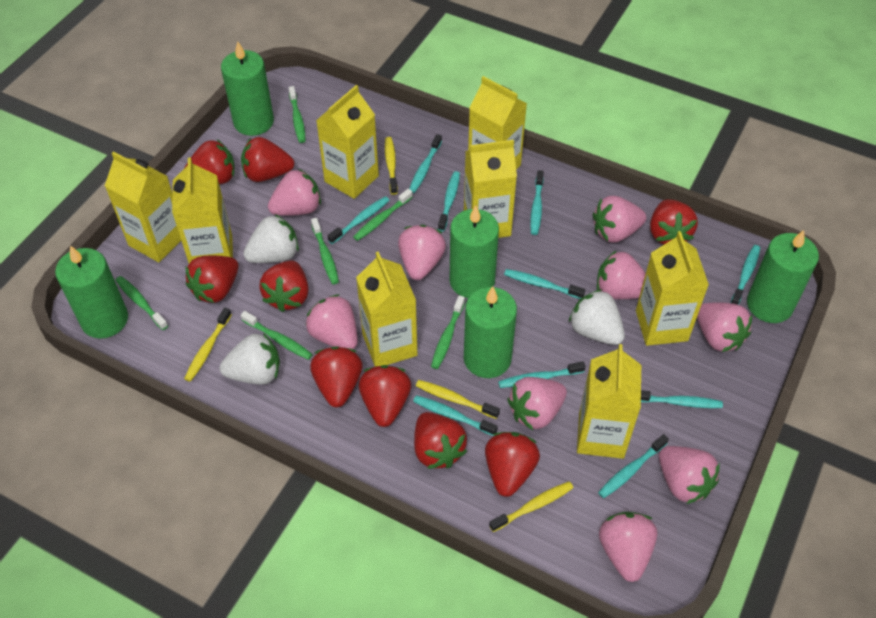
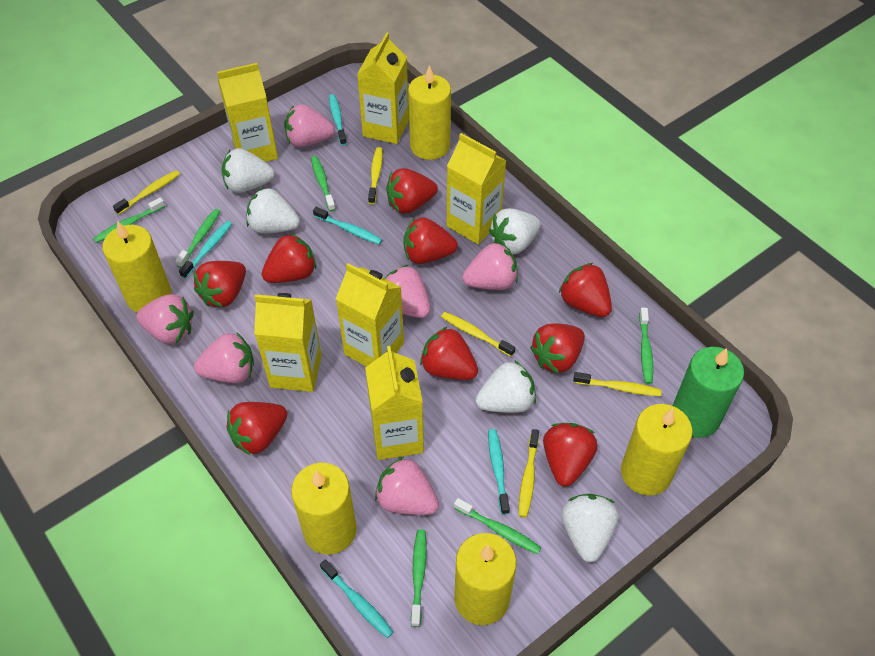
green candle: 5 -> 1
pink strawberry: 9 -> 6
turquoise toothbrush: 10 -> 5
white strawberry: 3 -> 5
yellow candle: 0 -> 5
yellow carton: 8 -> 6
yellow toothbrush: 4 -> 5

